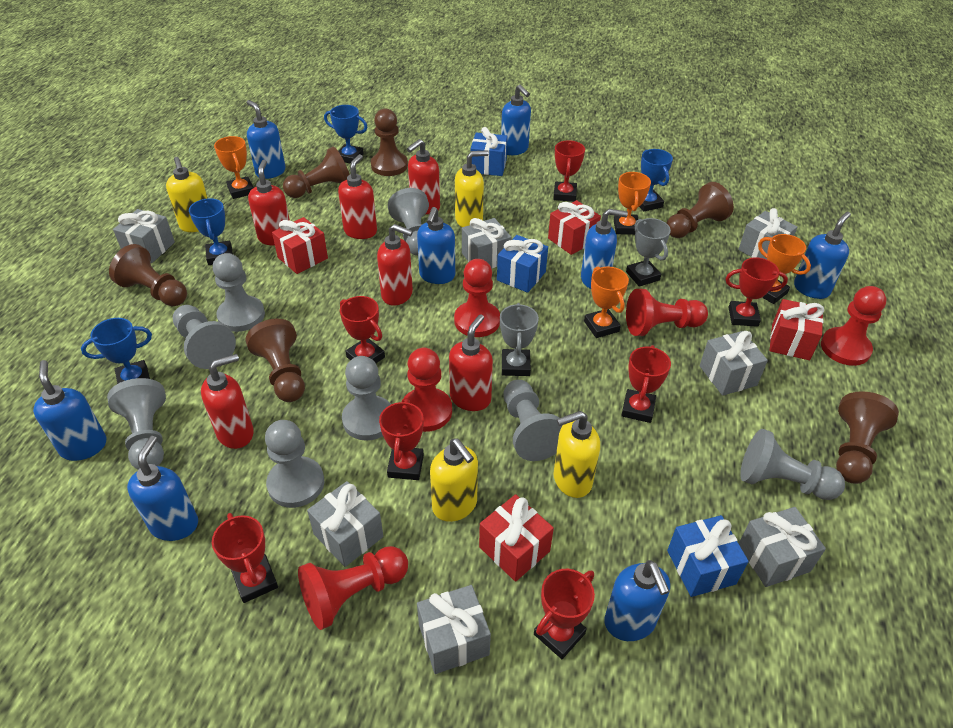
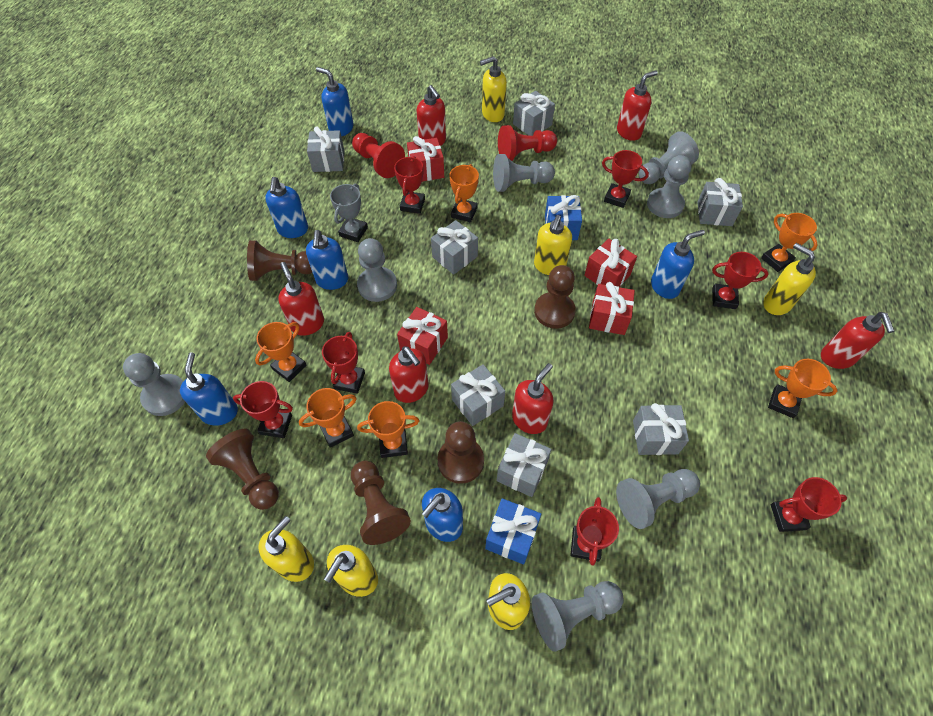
blue gift: 3 -> 2
blue soap dispenser: 8 -> 6
blue trophy: 4 -> 0
brown pawn: 6 -> 5
grey pawn: 8 -> 7
grey trophy: 2 -> 1
orange trophy: 4 -> 6
red pawn: 5 -> 2
yellow soap dispenser: 4 -> 6

